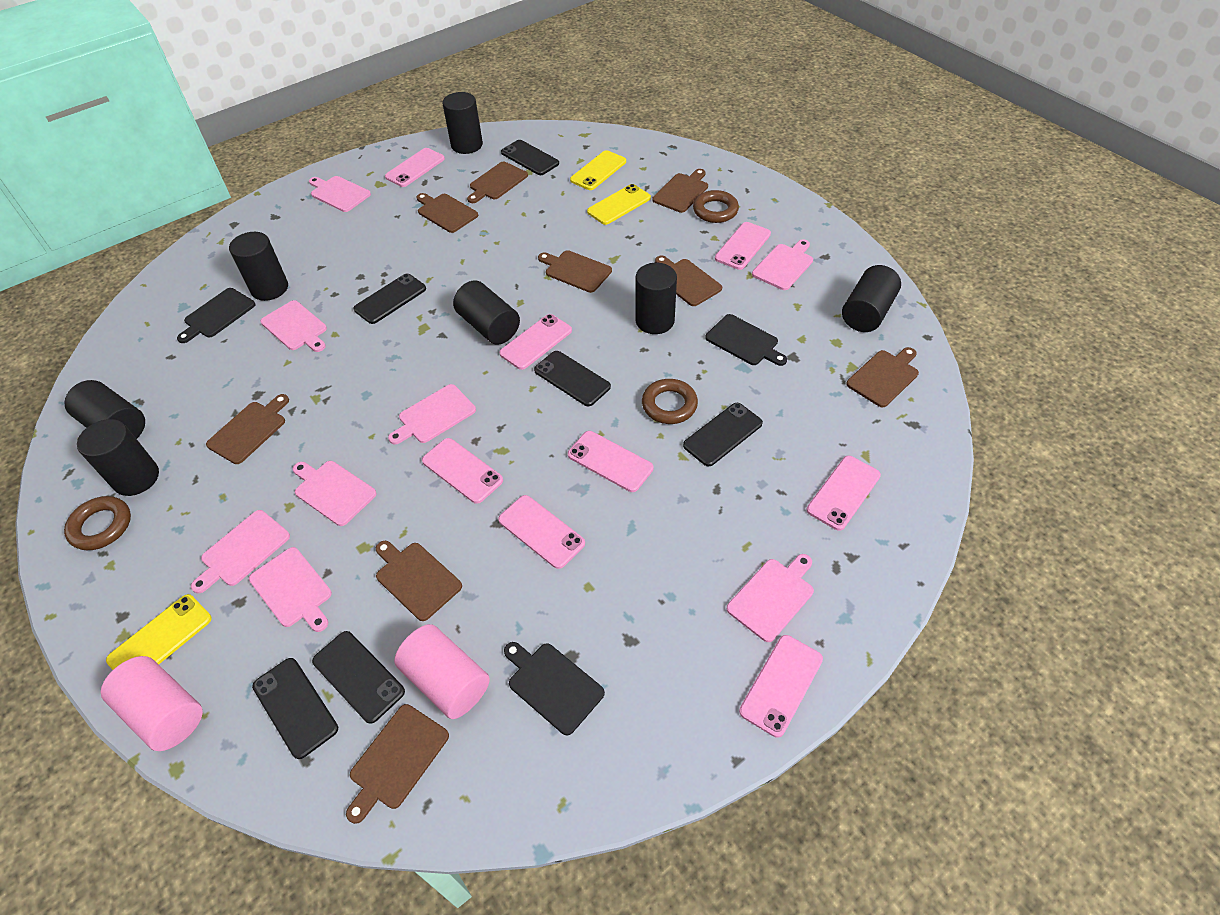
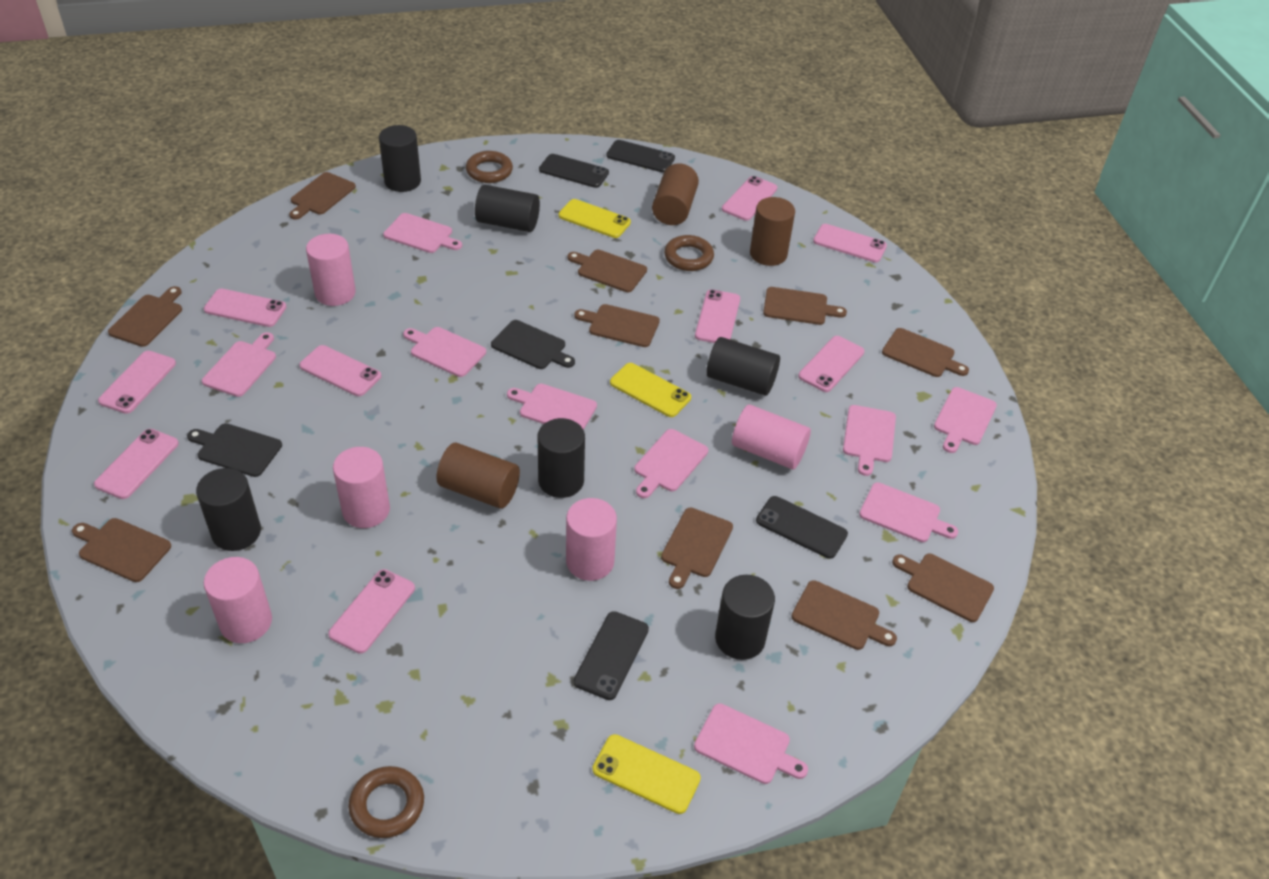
black cutting board: 3 -> 2
black cylinder: 7 -> 6
black phone: 6 -> 4
brown cutting board: 9 -> 10
brown cylinder: 0 -> 3
pink cutting board: 8 -> 9
pink cylinder: 2 -> 5
pink phone: 8 -> 9

